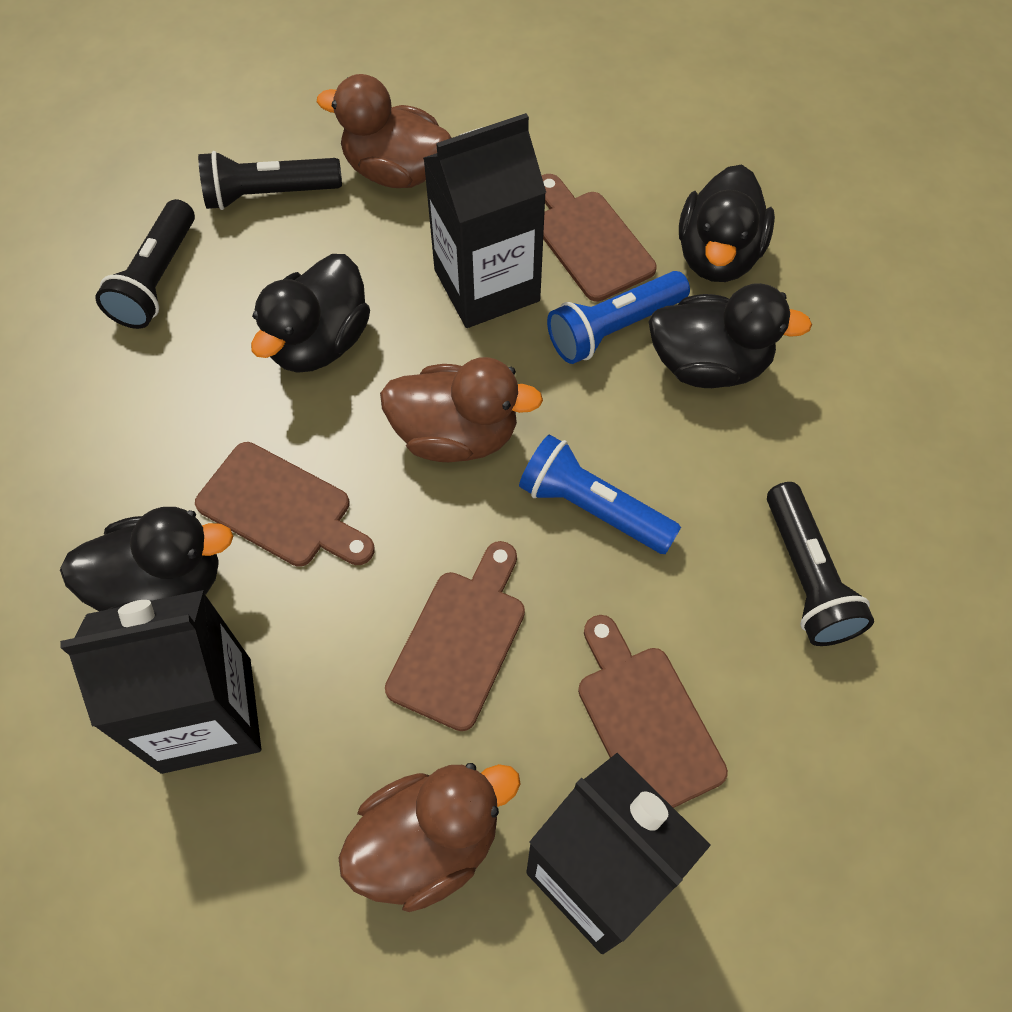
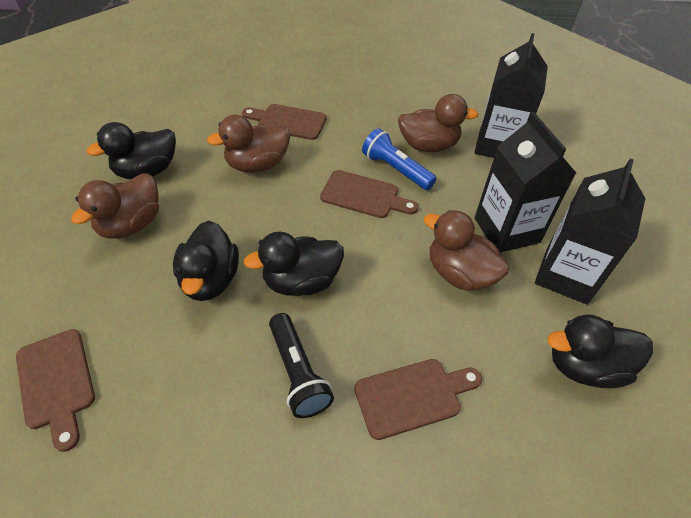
black flashlight: 3 -> 1
blue flashlight: 2 -> 1
brown duck: 3 -> 4

